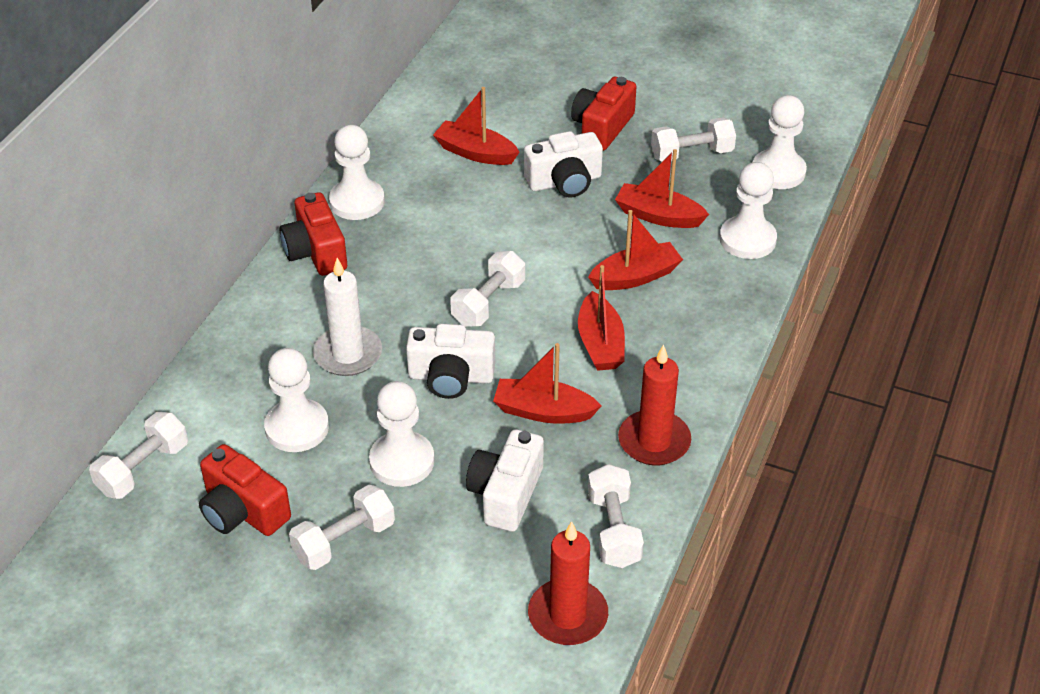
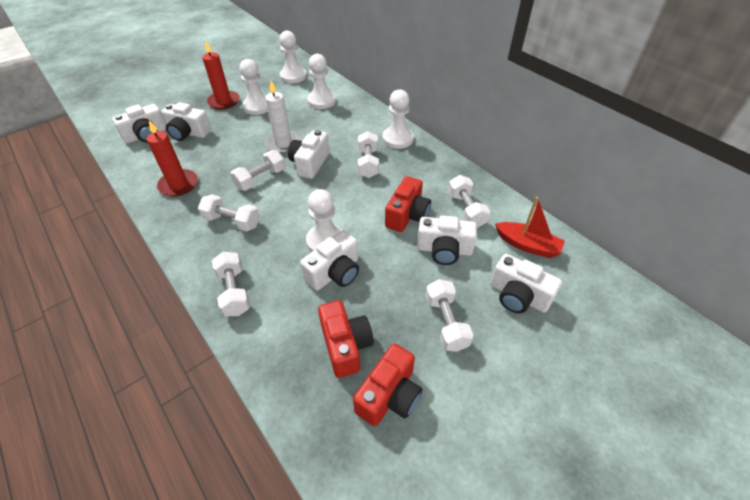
red boat: 5 -> 1
white camera: 3 -> 6
white dumbbell: 5 -> 6

